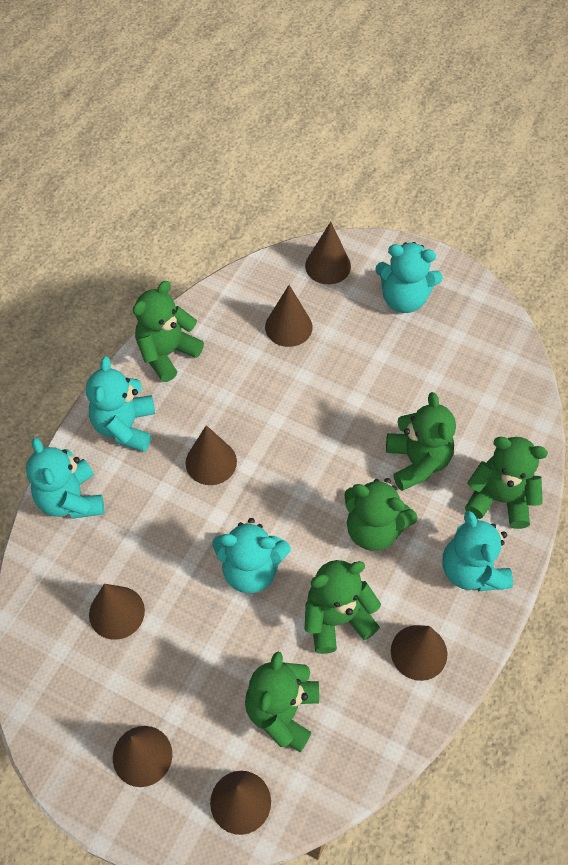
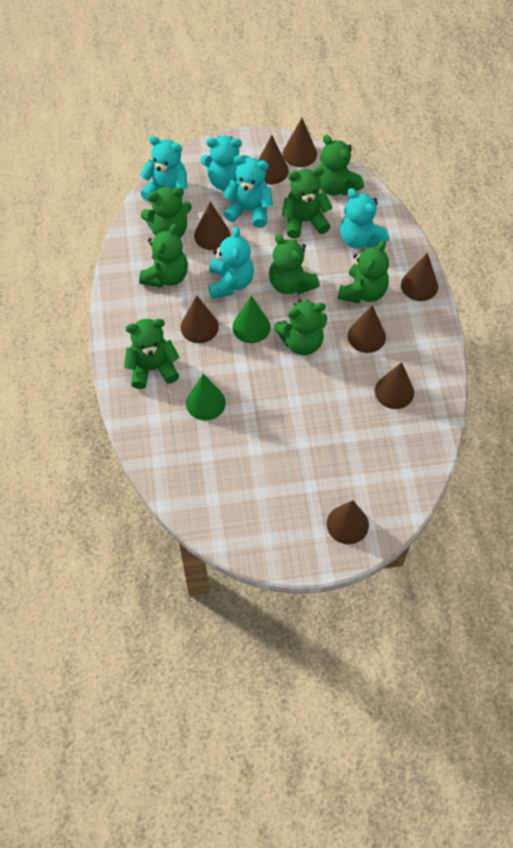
brown cone: 7 -> 8
green cone: 0 -> 2
green teddy bear: 6 -> 8

